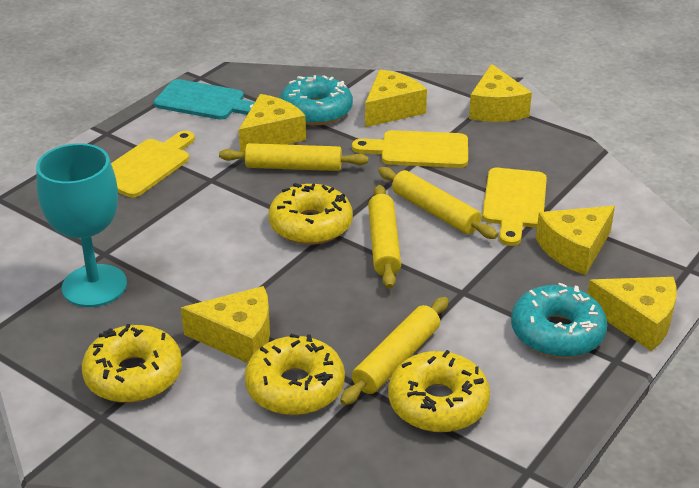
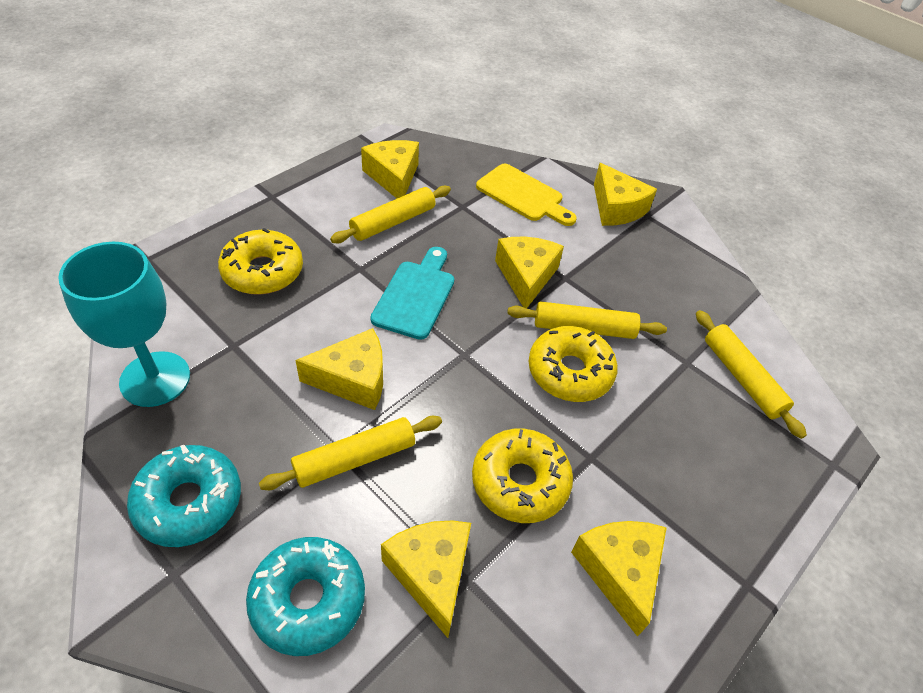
yellow cutting board: 3 -> 1
yellow donut: 4 -> 3

